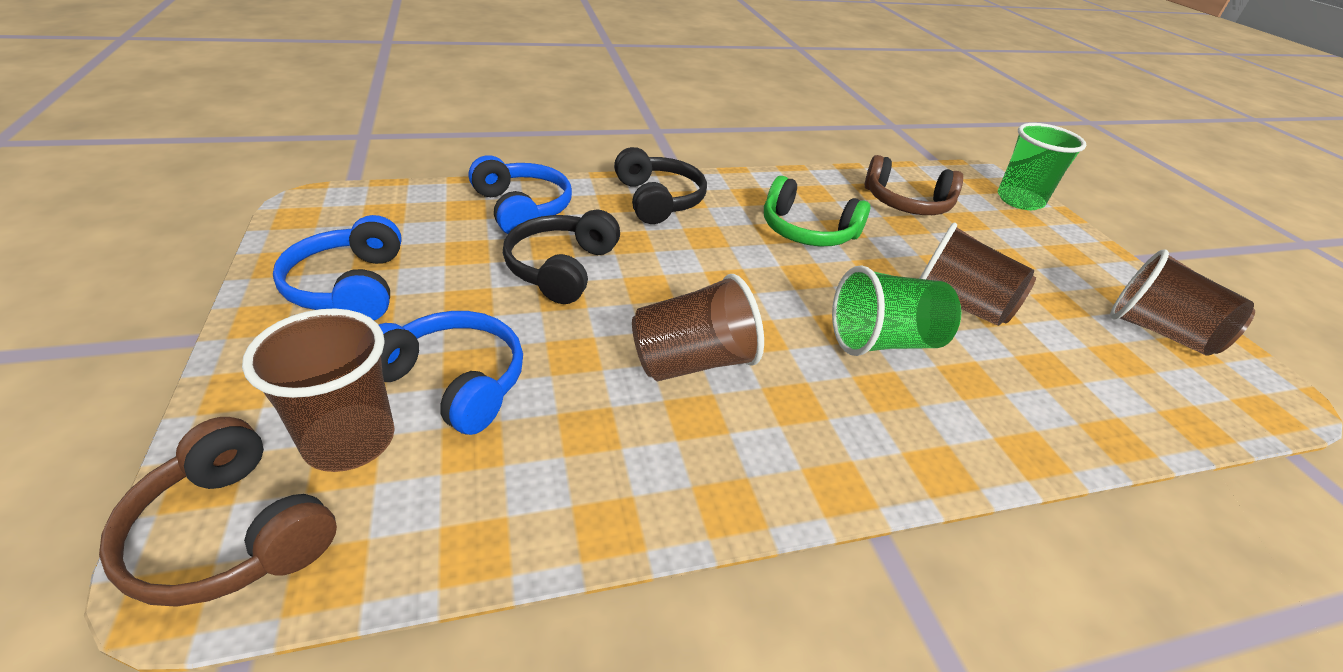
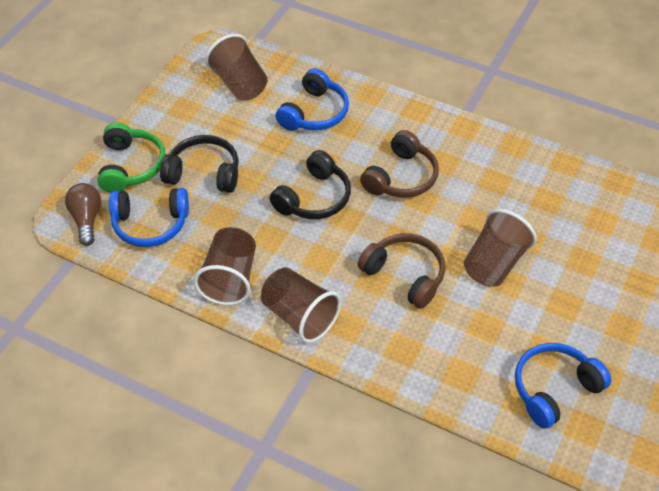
brown light bulb: 0 -> 1
green cup: 2 -> 0

